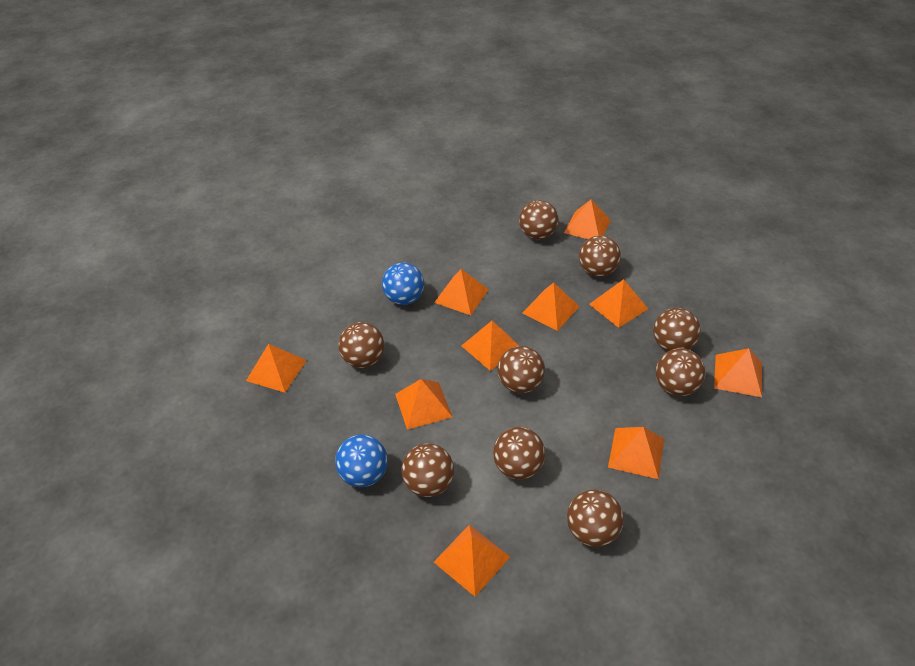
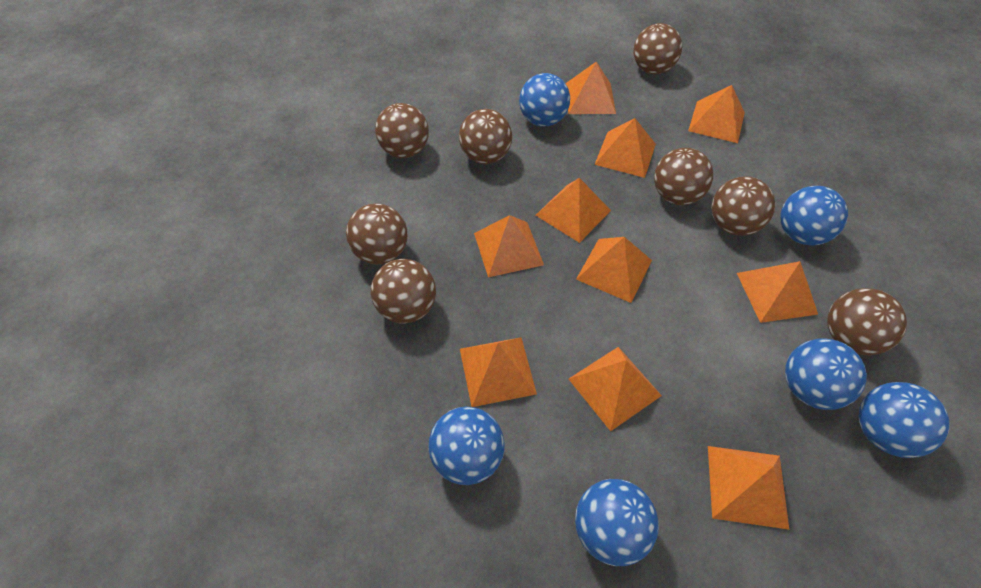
blue ball: 2 -> 6
brown ball: 9 -> 8

